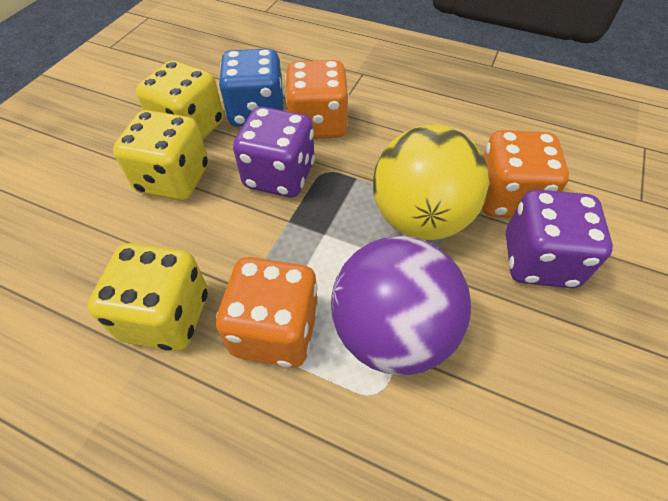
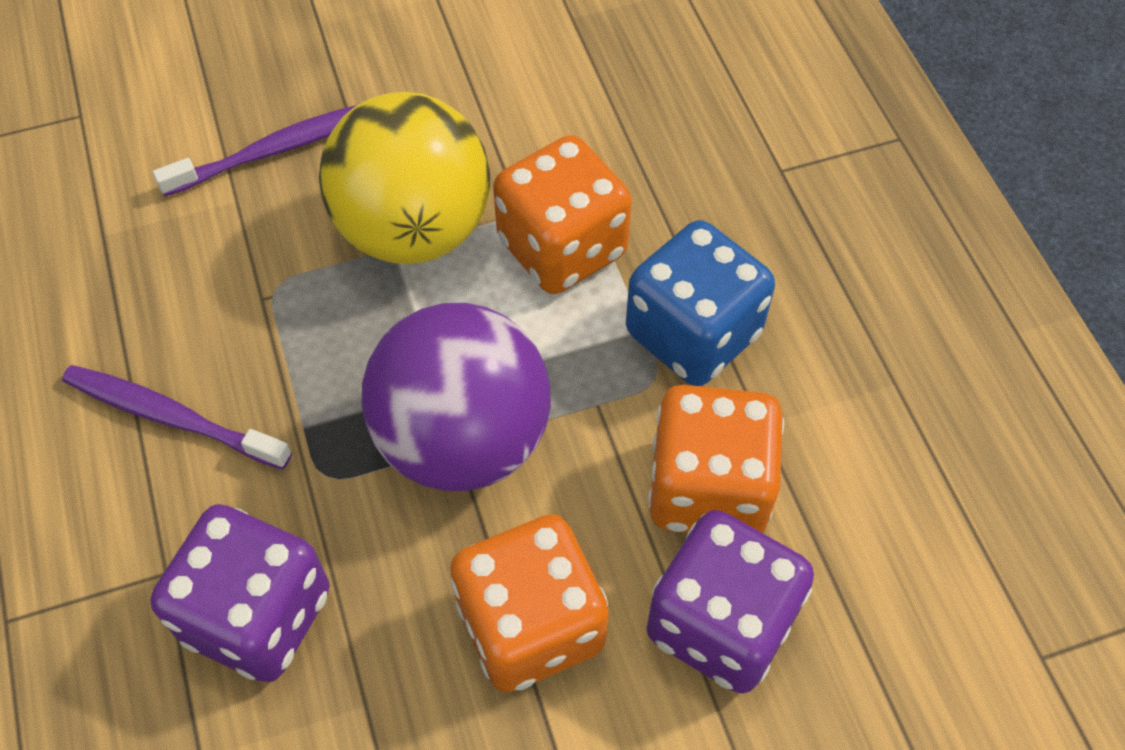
purple toothbrush: 0 -> 2
yellow dice: 3 -> 0

